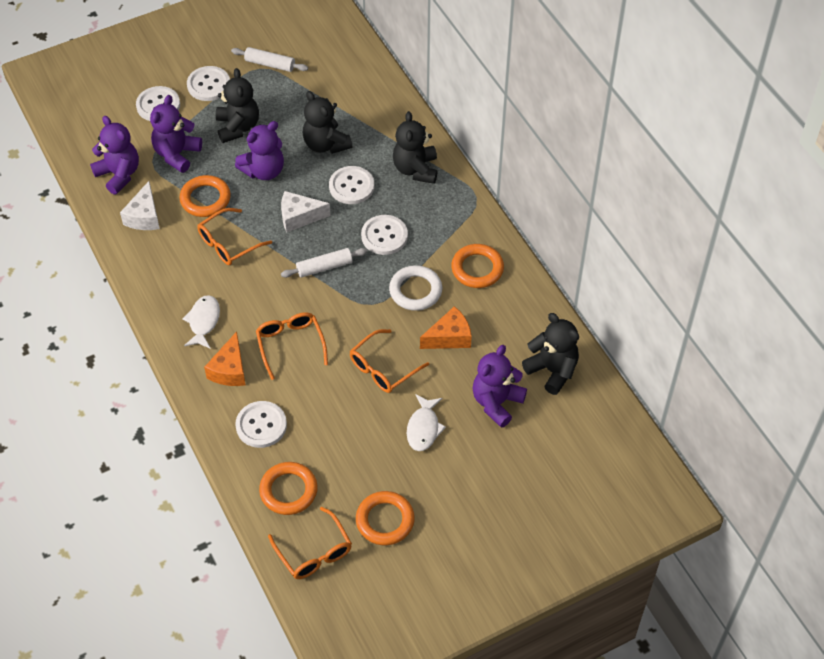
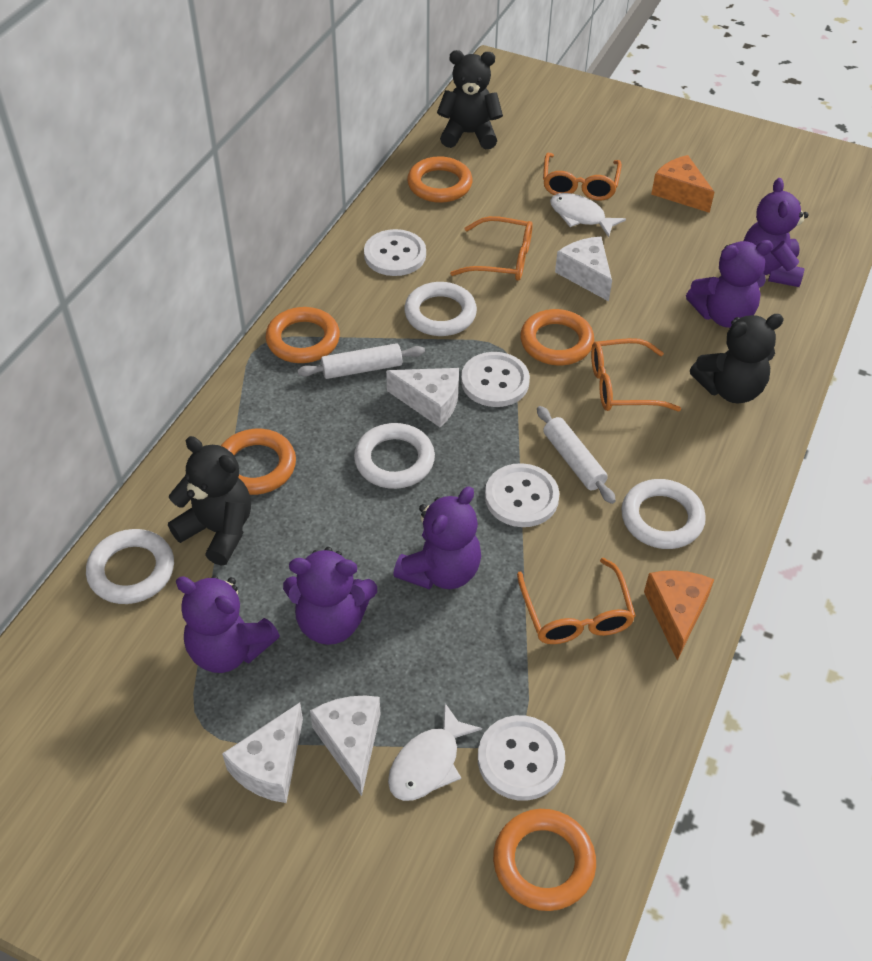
black teddy bear: 4 -> 3
orange ring: 4 -> 5
purple teddy bear: 4 -> 5
white button: 5 -> 4
white cheese: 2 -> 4
white ring: 1 -> 4

